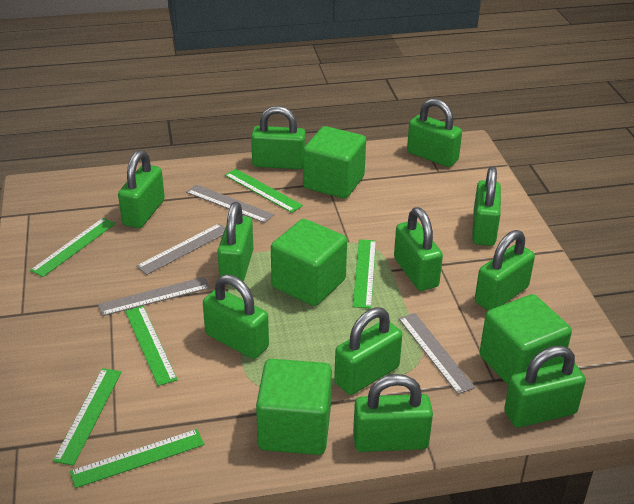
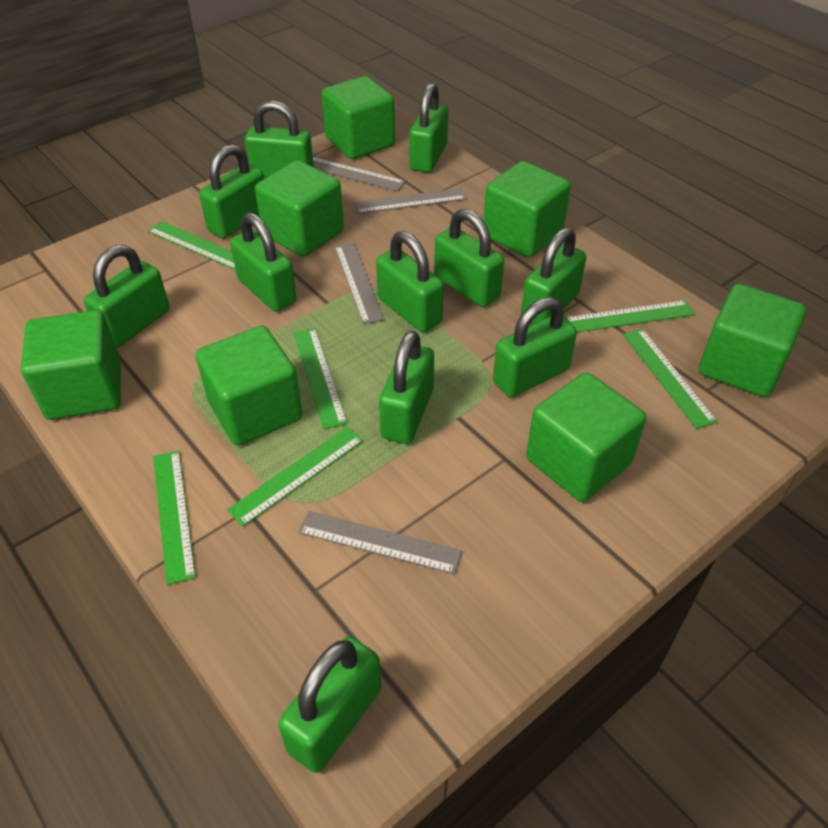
green cube: 4 -> 7

